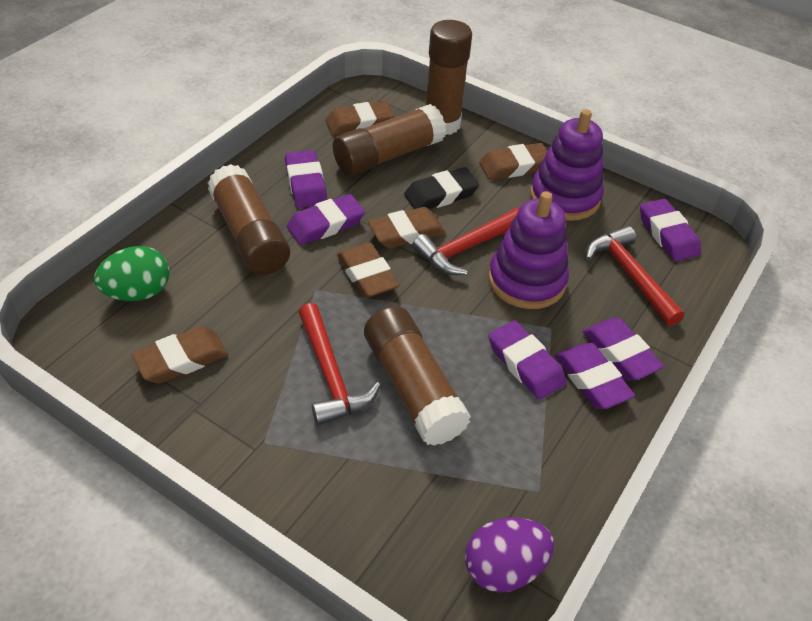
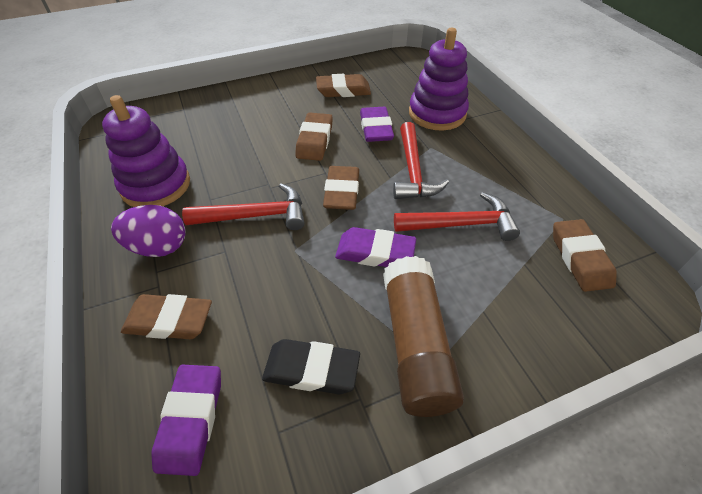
brown glue stick: 4 -> 1
green egg: 1 -> 0
purple eraser: 6 -> 3

